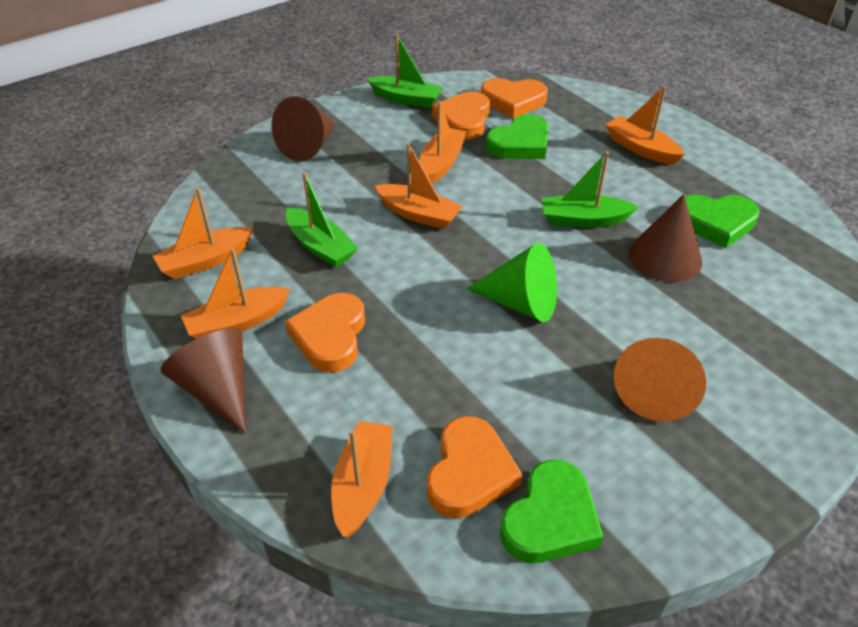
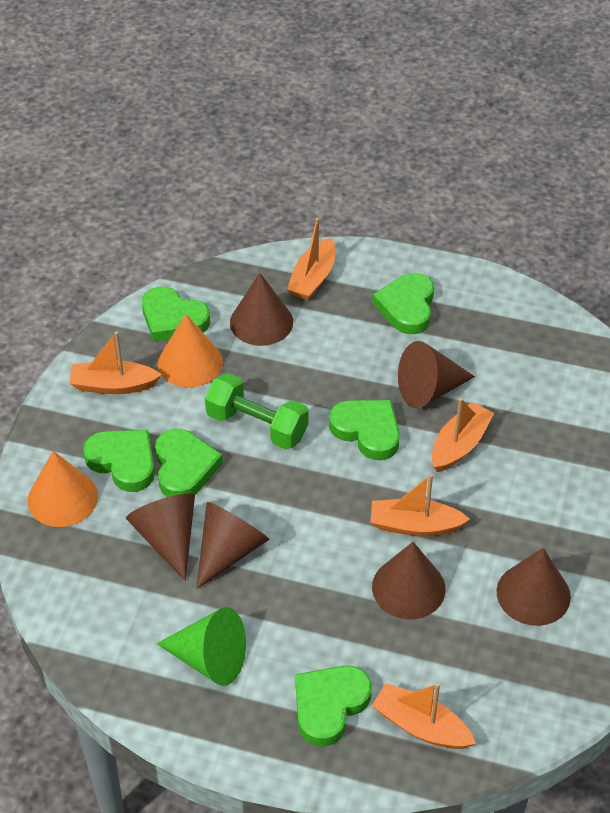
brown cone: 3 -> 6
green boat: 3 -> 0
green dumbbell: 0 -> 1
green heart: 3 -> 6
orange boat: 6 -> 5
orange cone: 1 -> 2
orange heart: 4 -> 0

